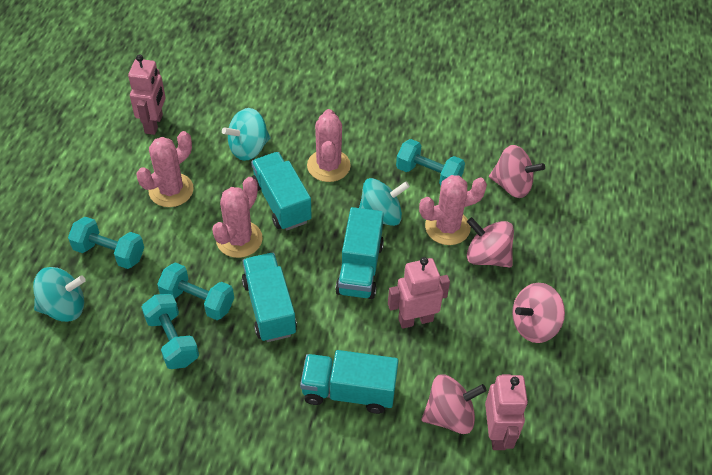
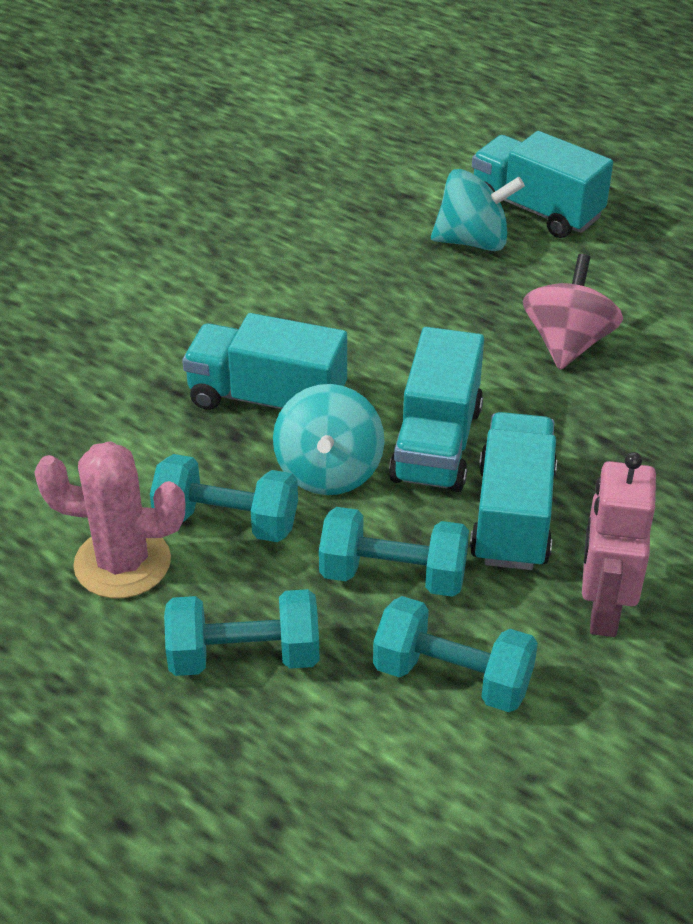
pink cactus: 4 -> 1
pink robot: 3 -> 1
pink spinning top: 4 -> 1
turquoise spinning top: 3 -> 2

